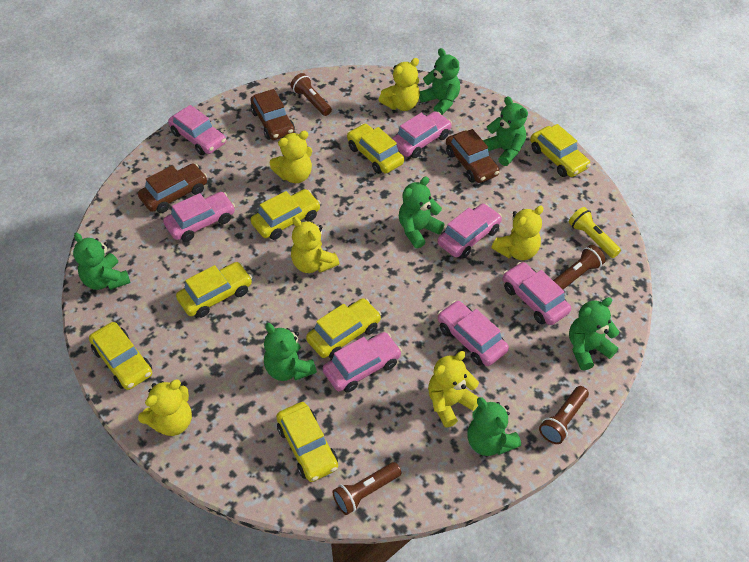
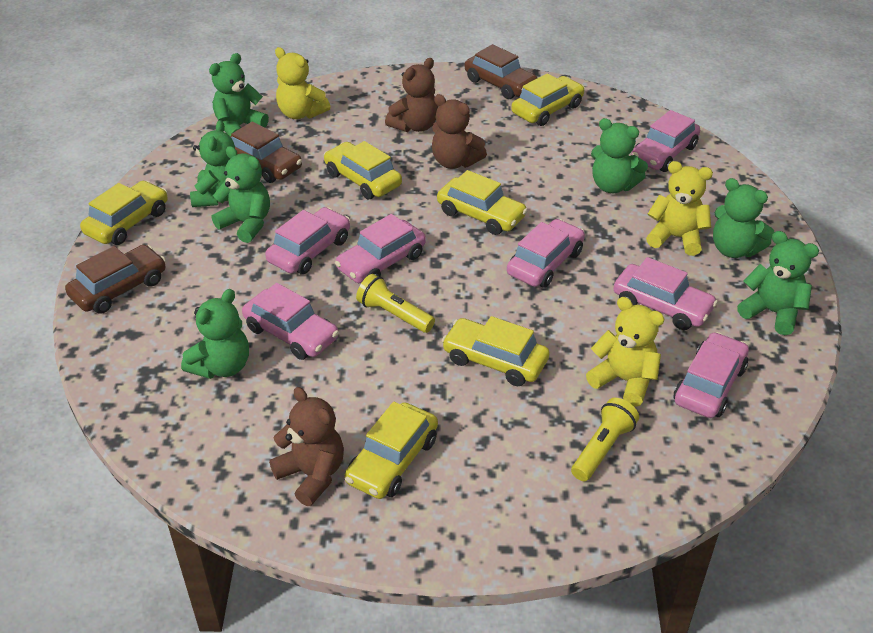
brown flashlight: 4 -> 0
brown teddy bear: 0 -> 3
yellow car: 7 -> 6
yellow flashlight: 1 -> 2
yellow teddy bear: 6 -> 3

